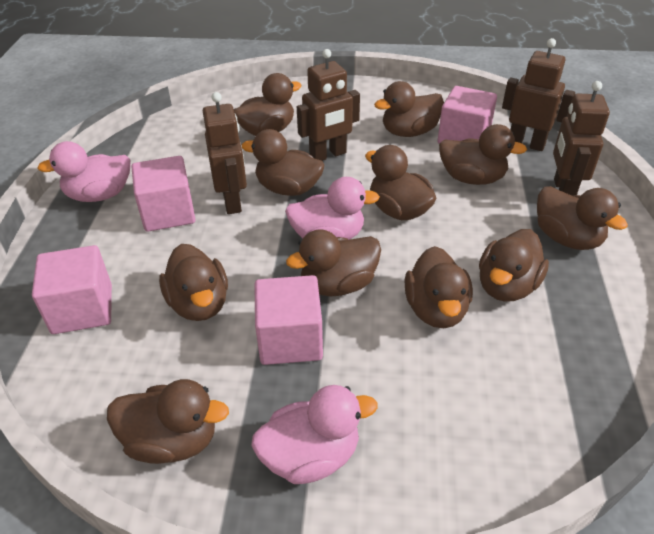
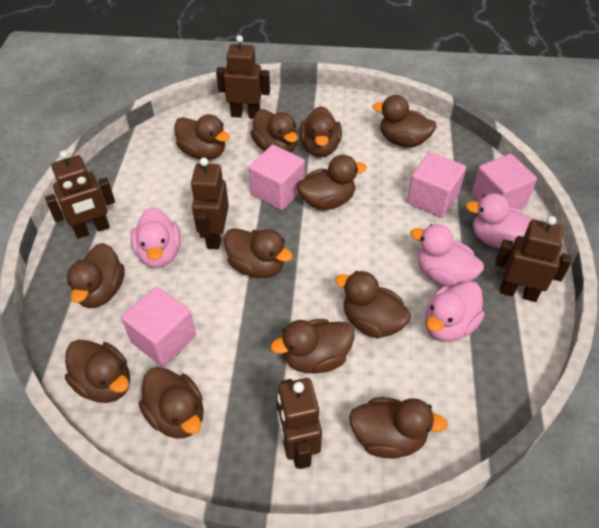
brown duck: 11 -> 12
brown robot: 4 -> 5
pink duck: 3 -> 4

